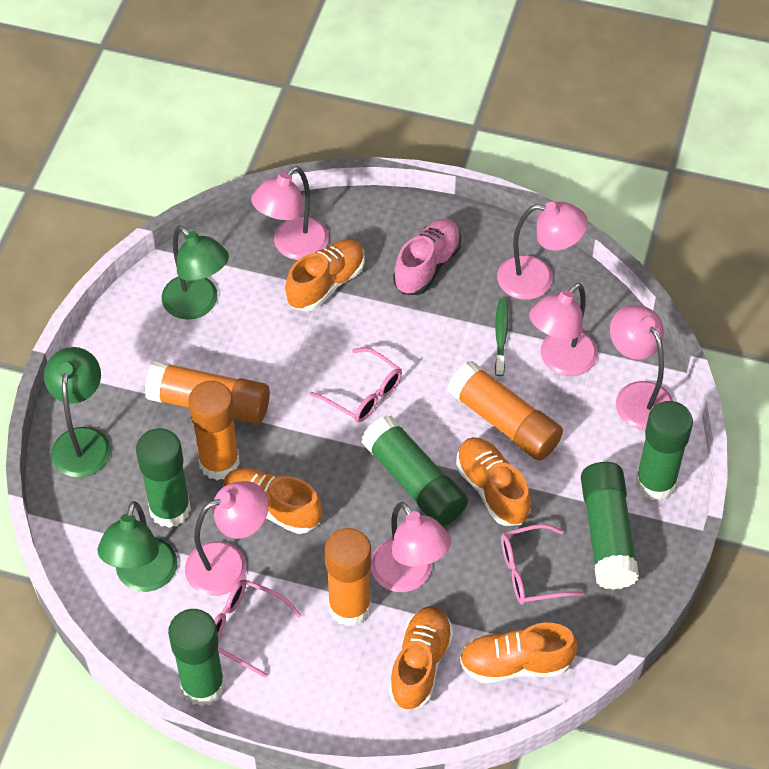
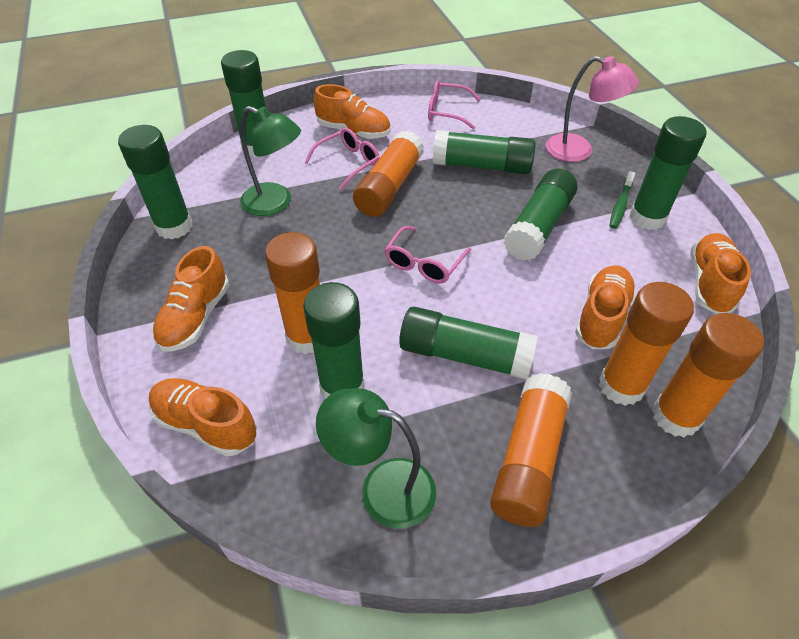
green glue stick: 5 -> 7
green lamp: 3 -> 2
orange glue stick: 4 -> 5
pink lamp: 6 -> 1
pink shoe: 1 -> 0

